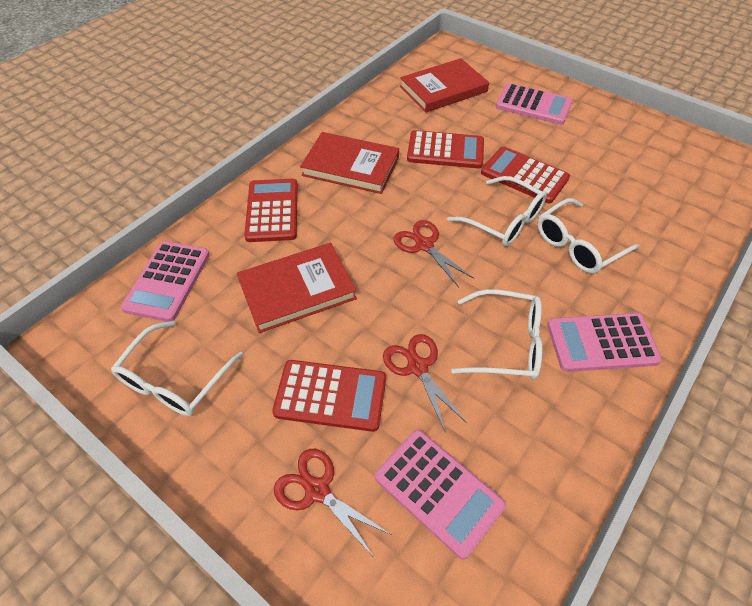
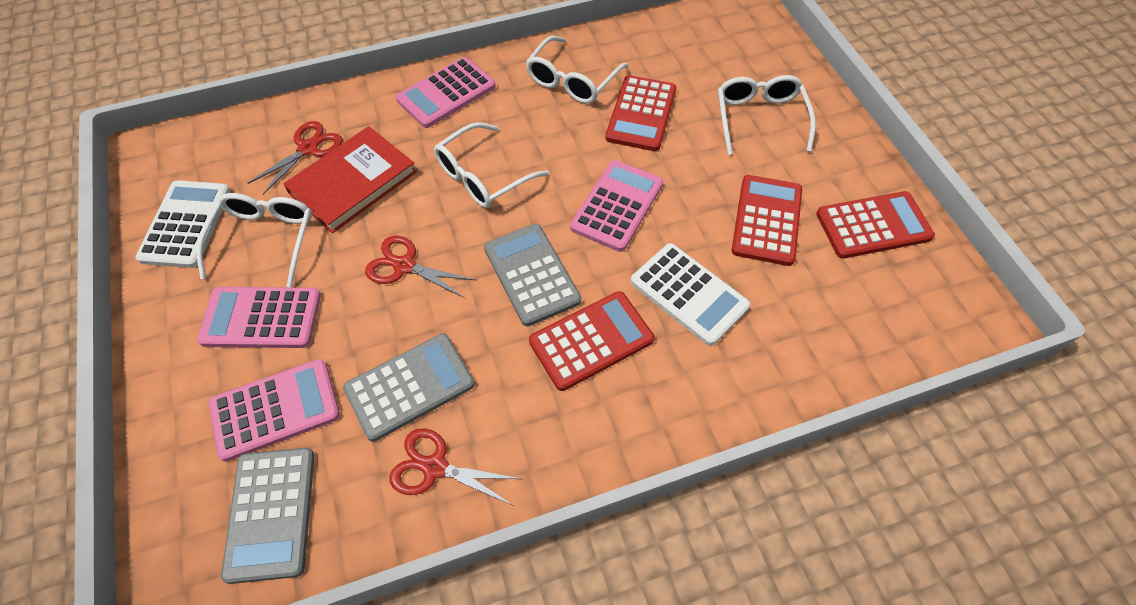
grey calculator: 0 -> 3
red book: 3 -> 1
white calculator: 0 -> 2

